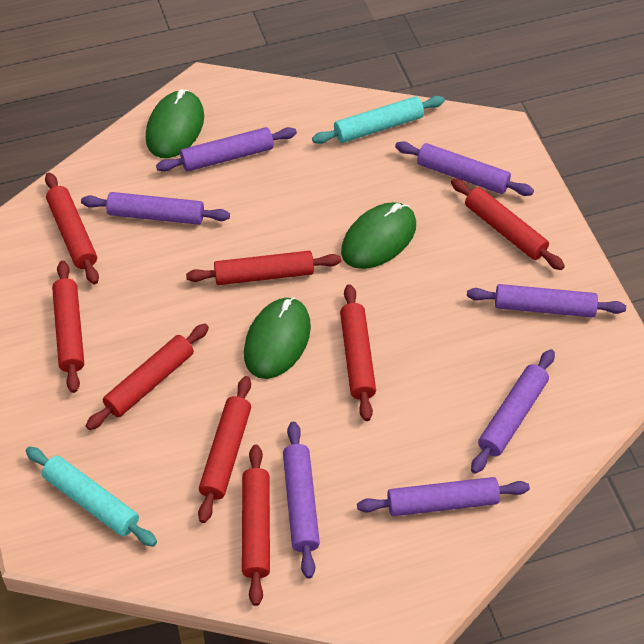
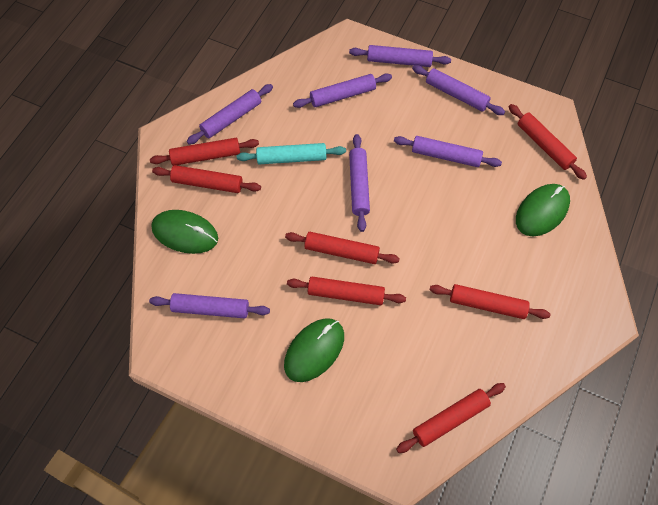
red rolling pin: 8 -> 7
turquoise rolling pin: 2 -> 1

